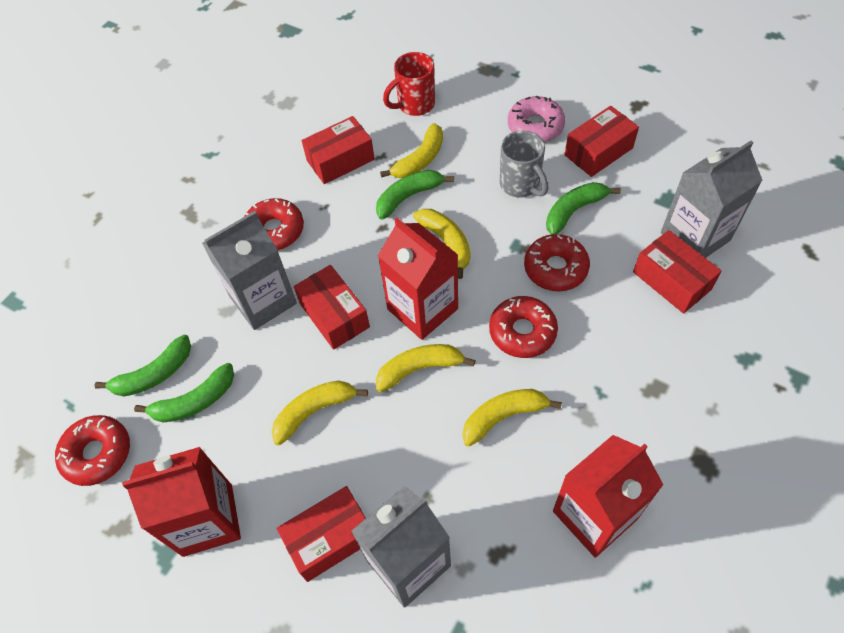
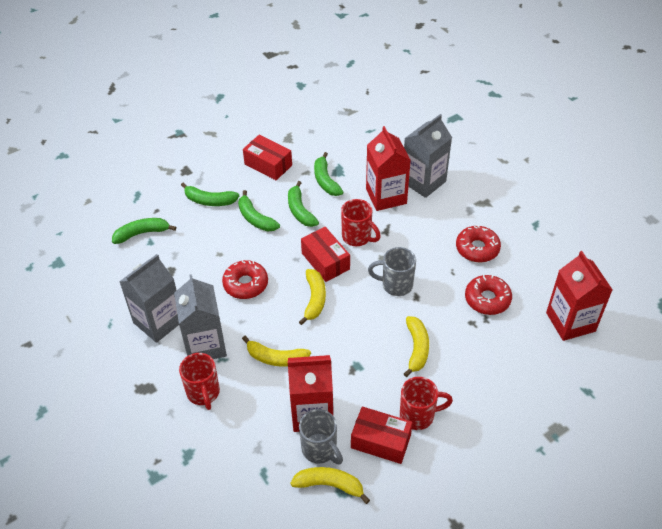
green banana: 4 -> 5
grey mug: 1 -> 2
pink donut: 1 -> 0
red box: 5 -> 3
red donut: 4 -> 3
red mug: 1 -> 3
yellow banana: 5 -> 4

